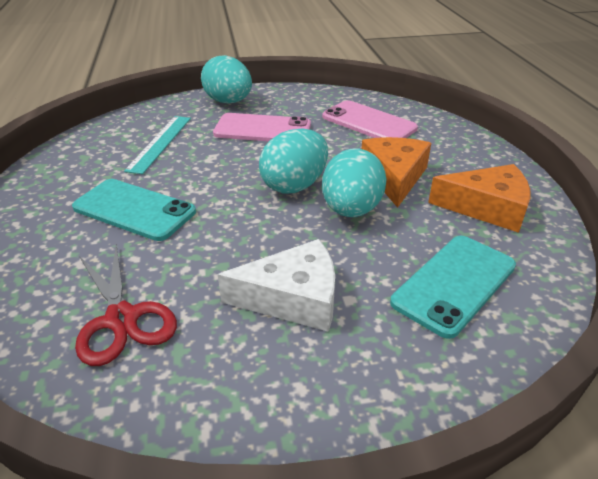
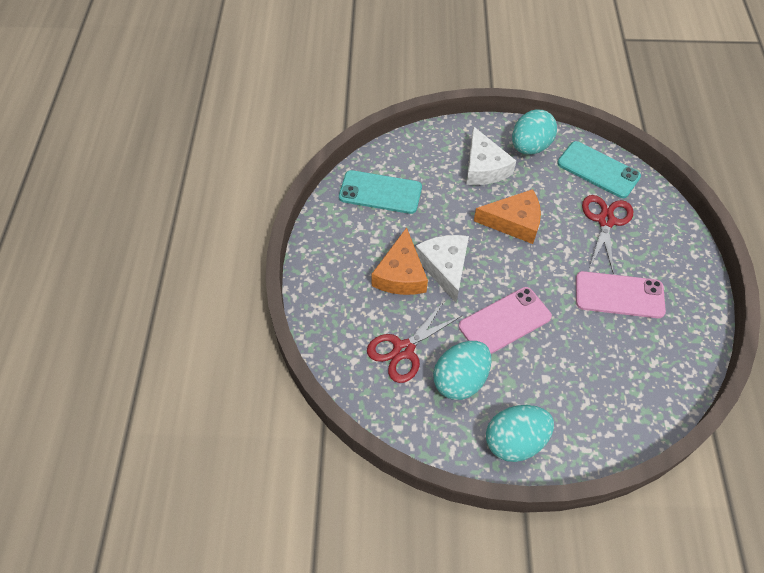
red scissors: 1 -> 2
turquoise ruler: 1 -> 0
white cheese: 1 -> 2

